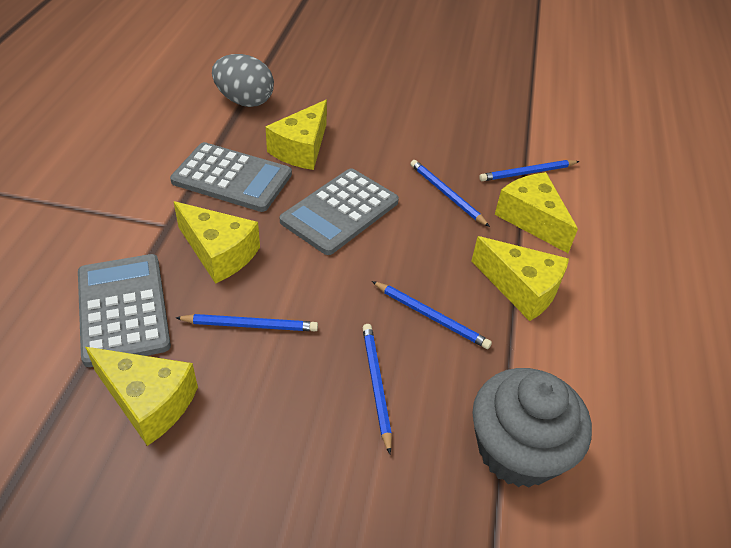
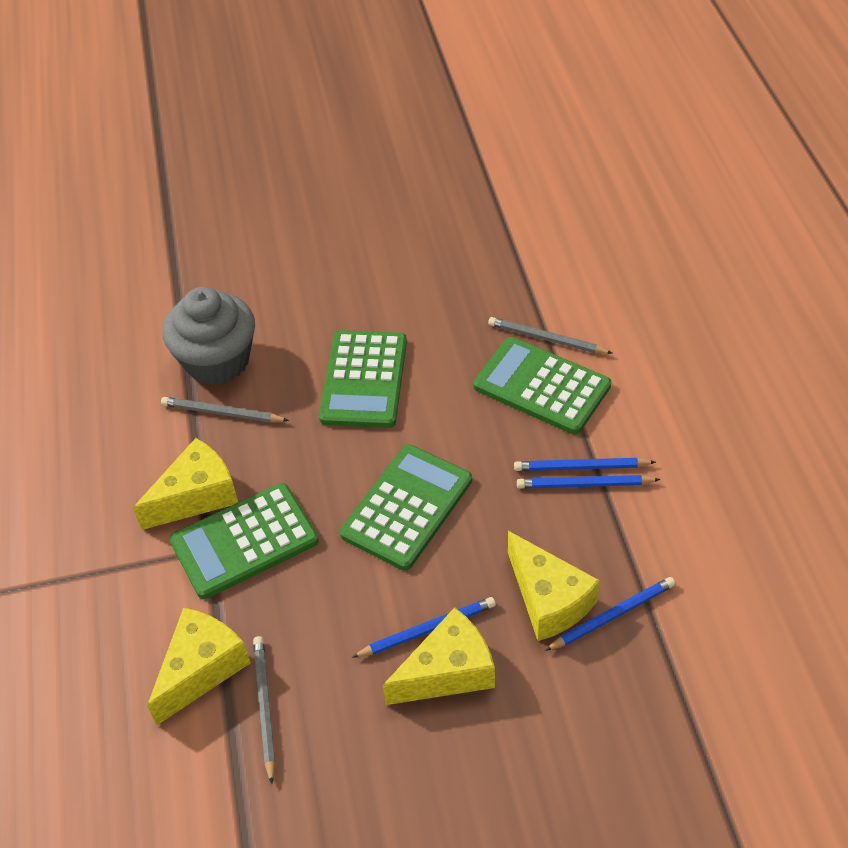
blue pencil: 5 -> 4
green calculator: 0 -> 4
grey calculator: 3 -> 0
grey egg: 1 -> 0
grey pencil: 0 -> 3
yellow cheese: 5 -> 4

